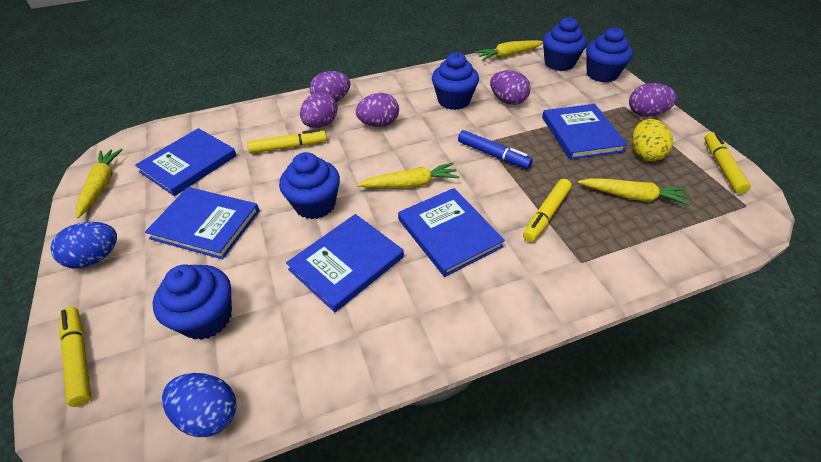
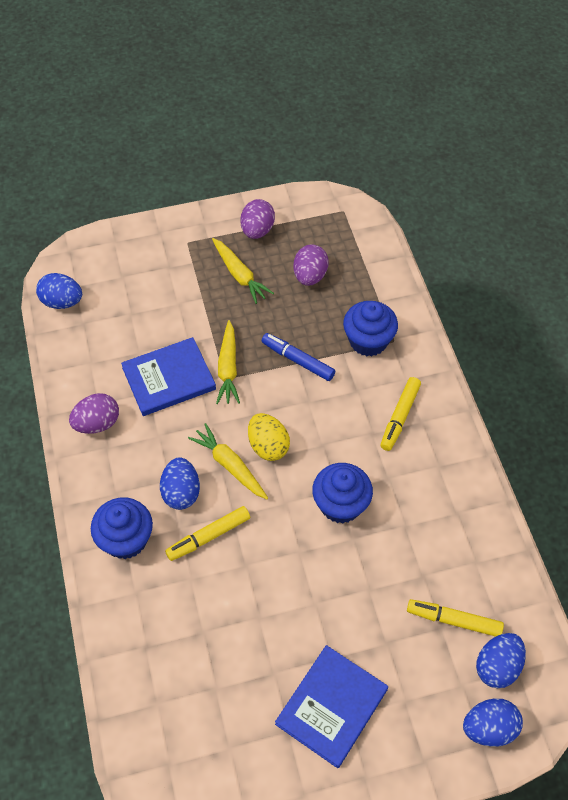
blue book: 5 -> 2
blue cupcake: 5 -> 3
blue egg: 2 -> 4
purple egg: 5 -> 3
yellow carrot: 4 -> 3
yellow marker: 4 -> 3

